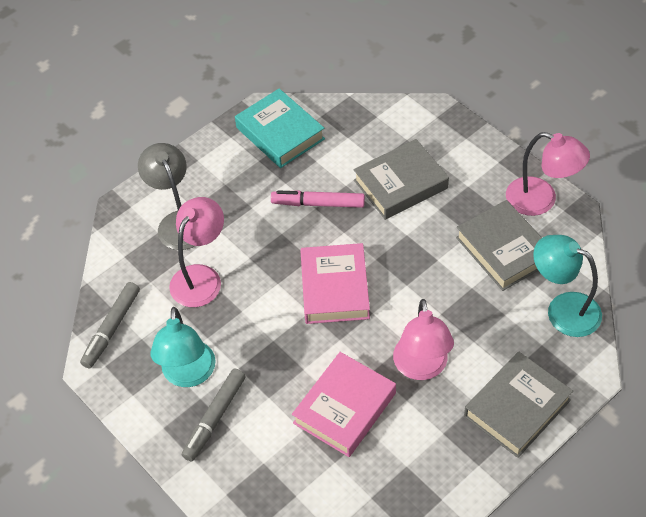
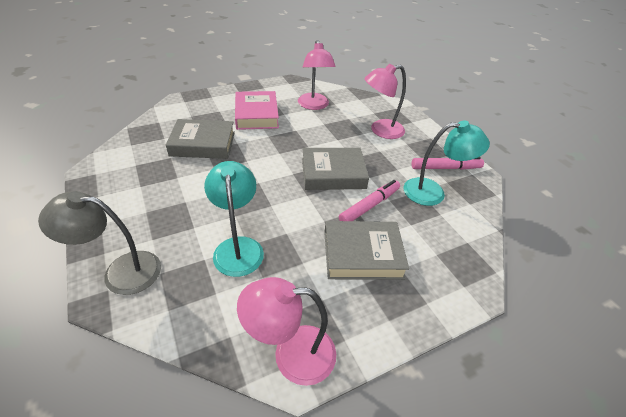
grey marker: 2 -> 0
pink book: 2 -> 1
pink marker: 1 -> 2
turquoise book: 1 -> 0

